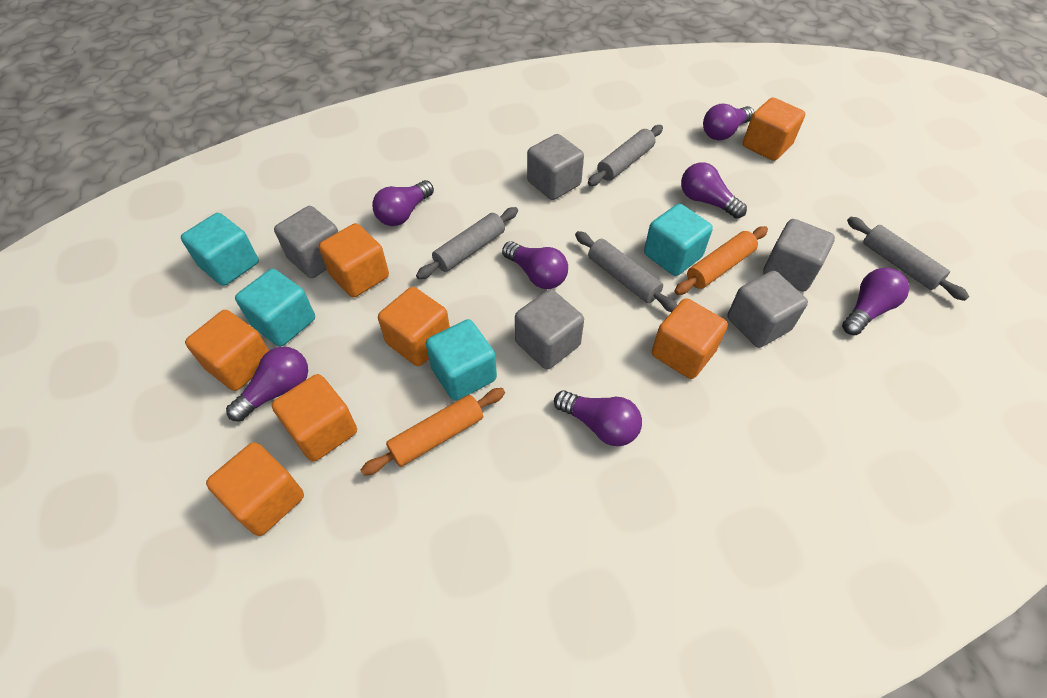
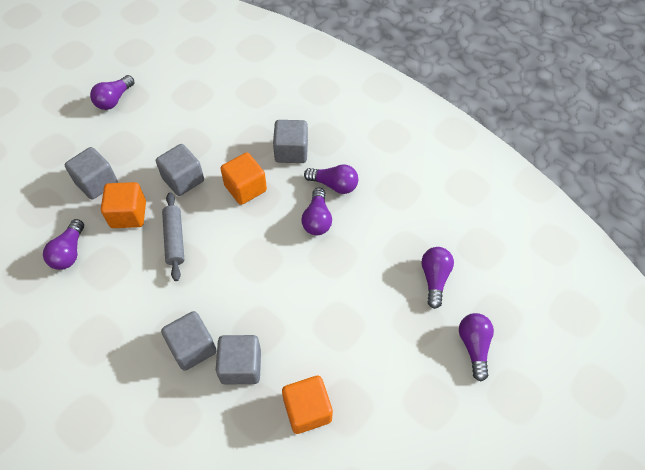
grey rolling pin: 4 -> 1
orange cube: 7 -> 3
orange rolling pin: 2 -> 0
purple light bulb: 7 -> 6
turquoise cube: 4 -> 0

